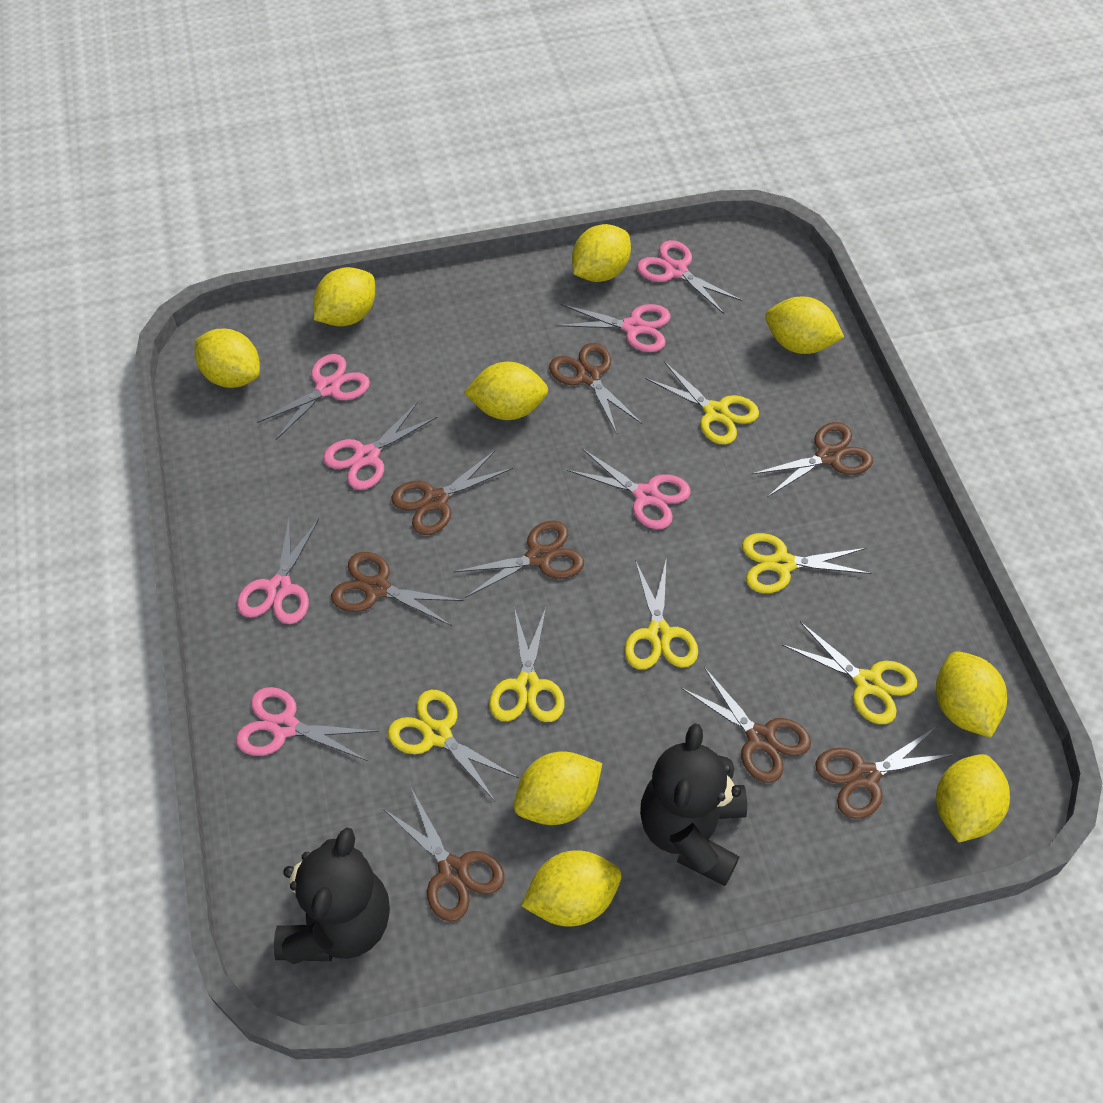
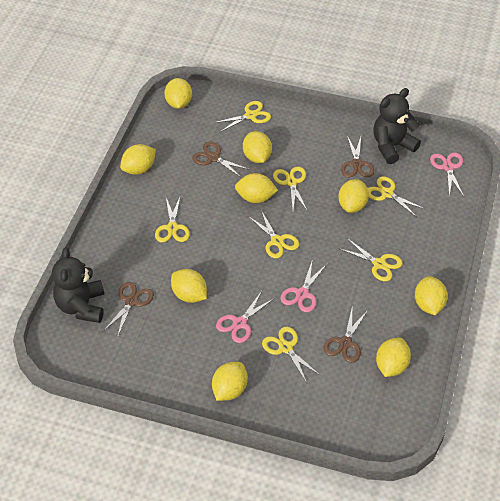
brown scissors: 8 -> 4
pink scissors: 7 -> 3
yellow scissors: 6 -> 7

